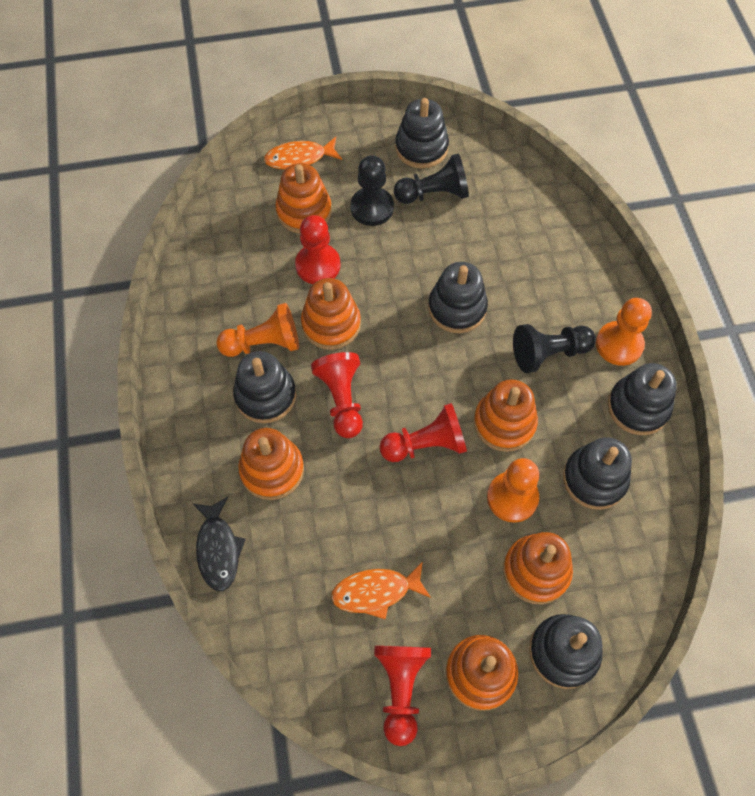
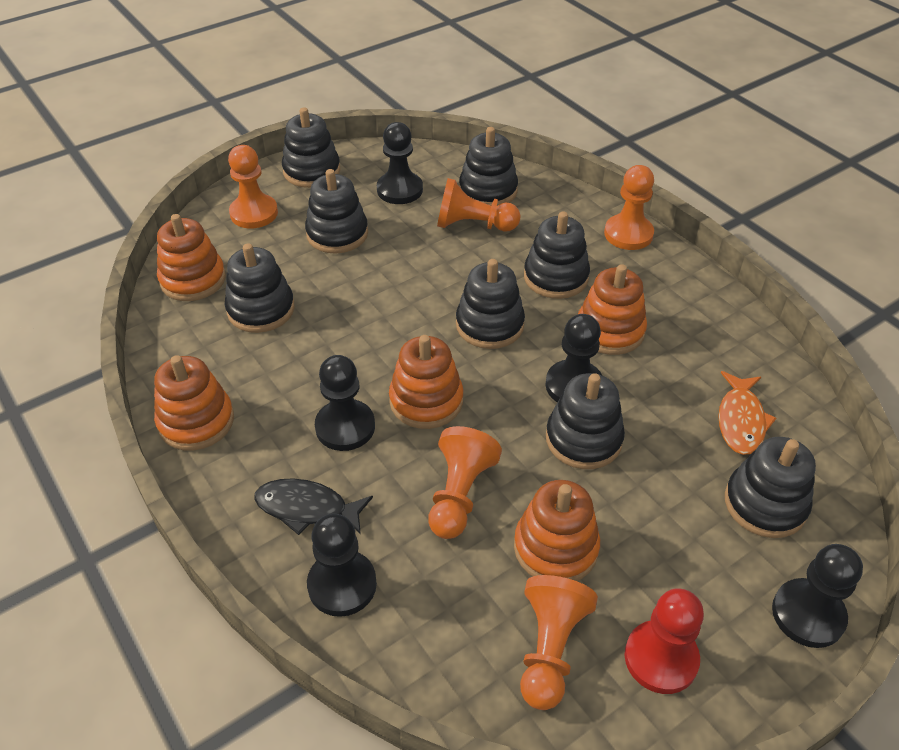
black pawn: 3 -> 5
black stacking toy: 6 -> 8
orange fish: 2 -> 1
orange pawn: 3 -> 5
orange stacking toy: 6 -> 5
red pawn: 4 -> 1

